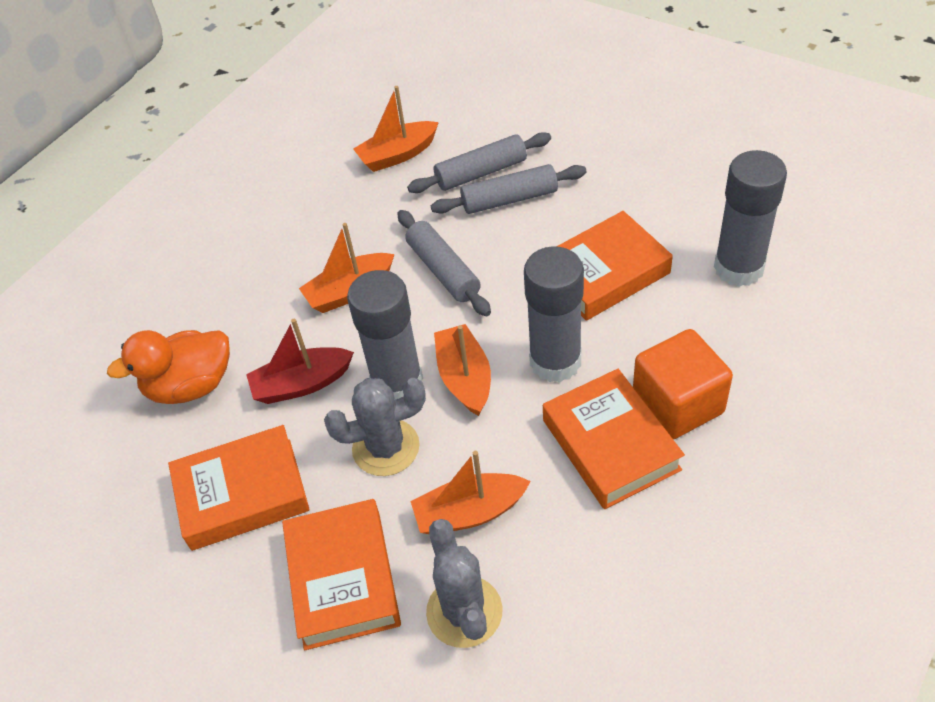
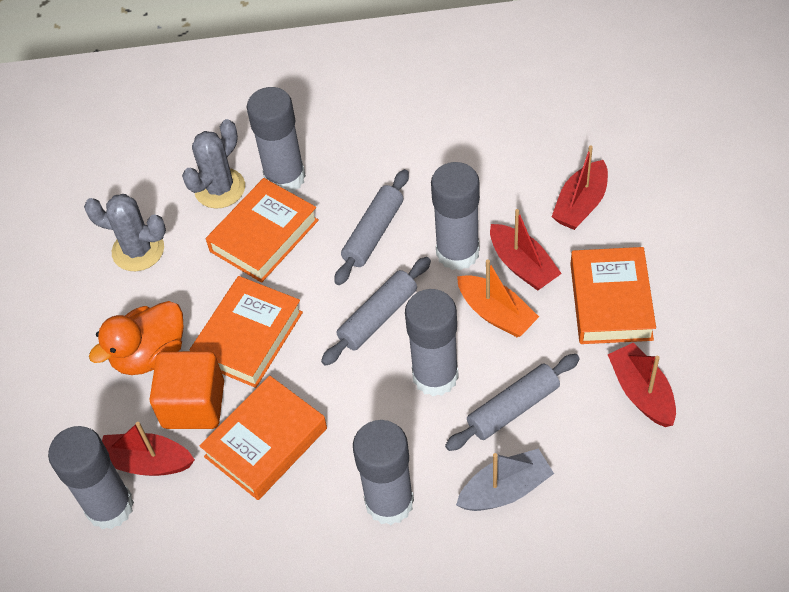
grey boat: 0 -> 1
grey glue stick: 3 -> 5
orange boat: 4 -> 1
red boat: 1 -> 4

